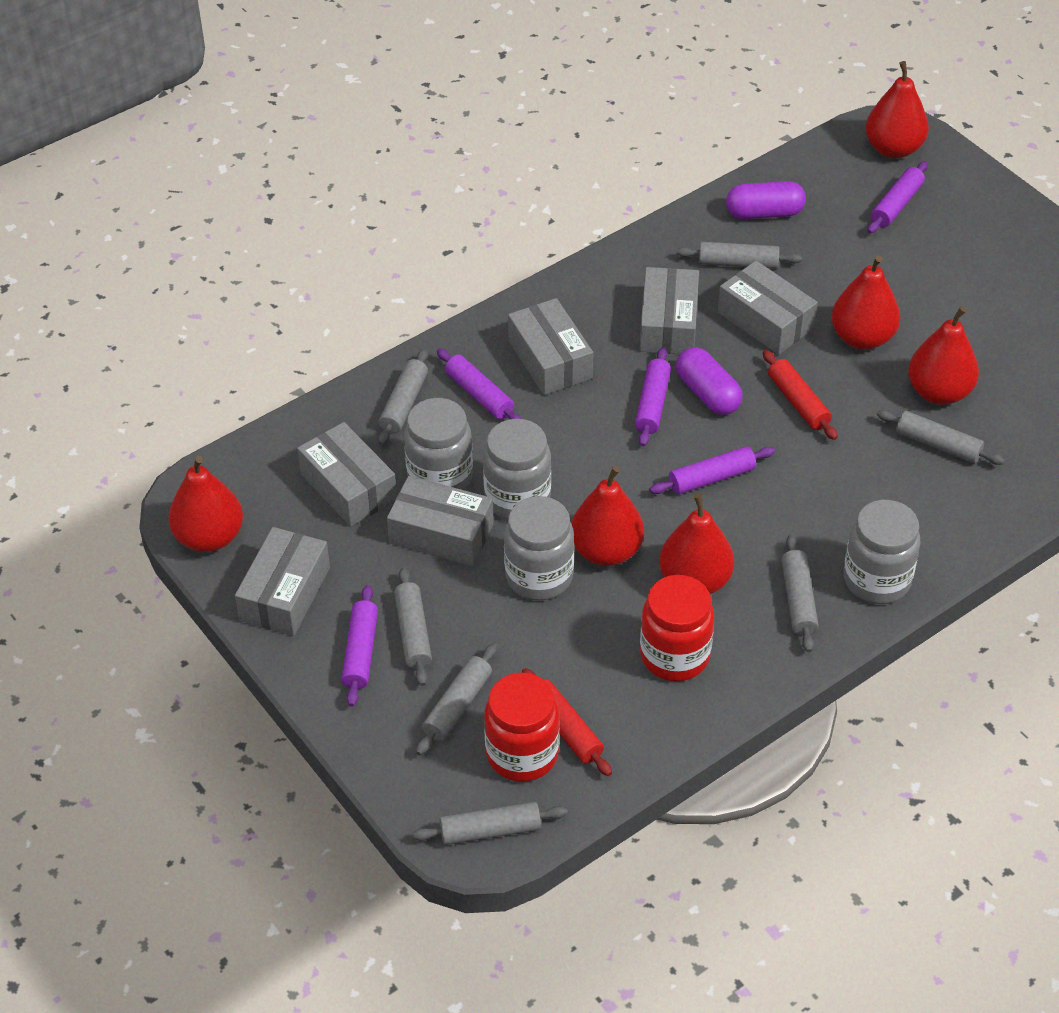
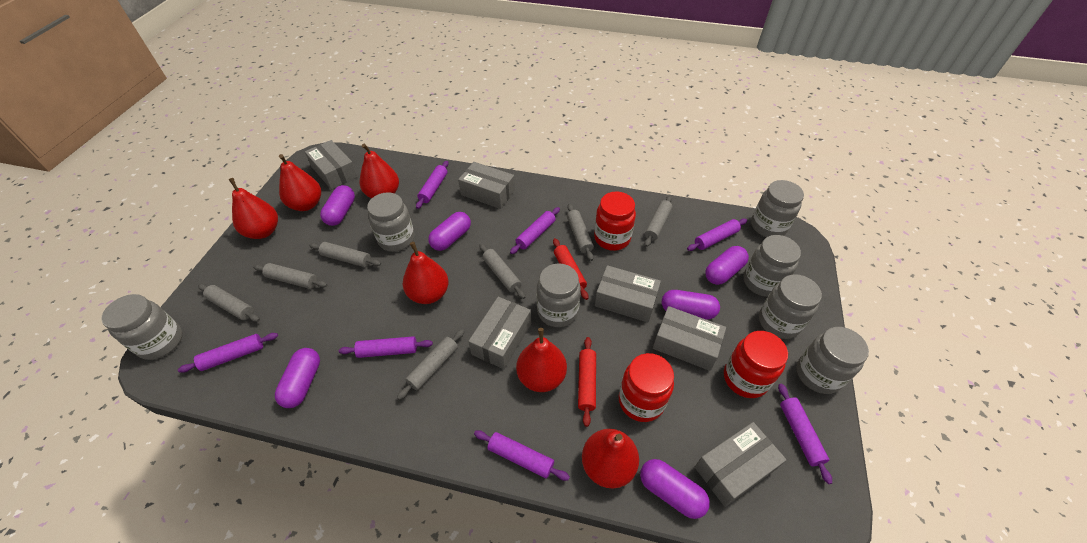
grey jar: 4 -> 7
purple capsule: 2 -> 6
purple rolling pin: 5 -> 7
red jar: 2 -> 3

